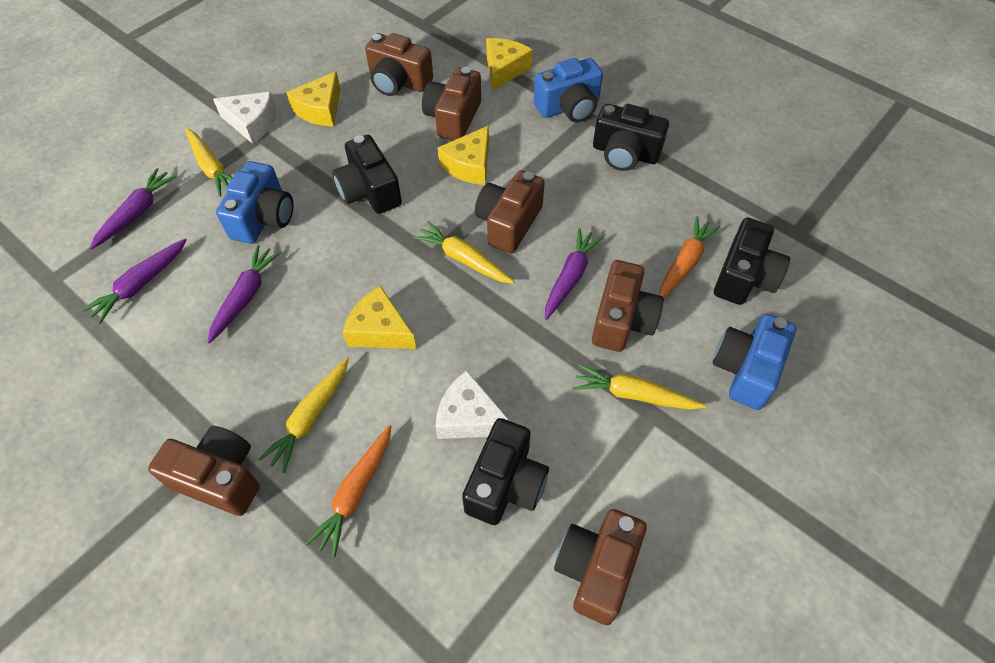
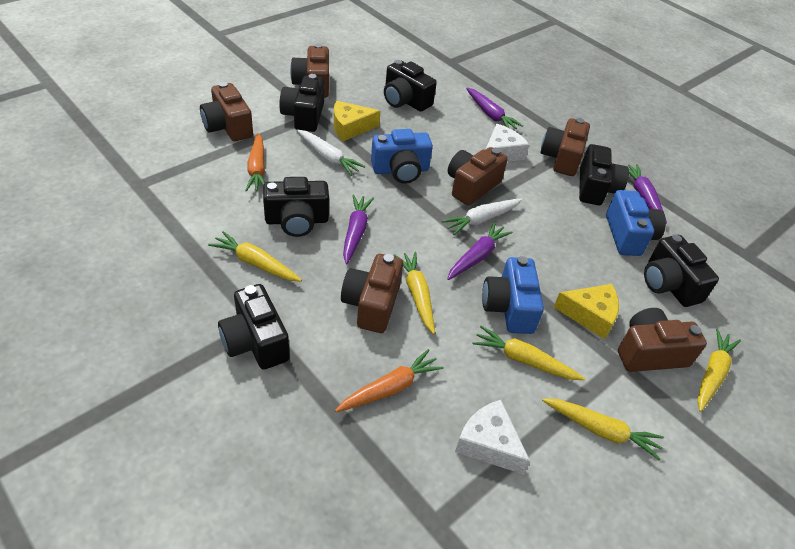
black camera: 4 -> 6
white carrot: 0 -> 2
yellow carrot: 4 -> 5
yellow cheese: 4 -> 2

